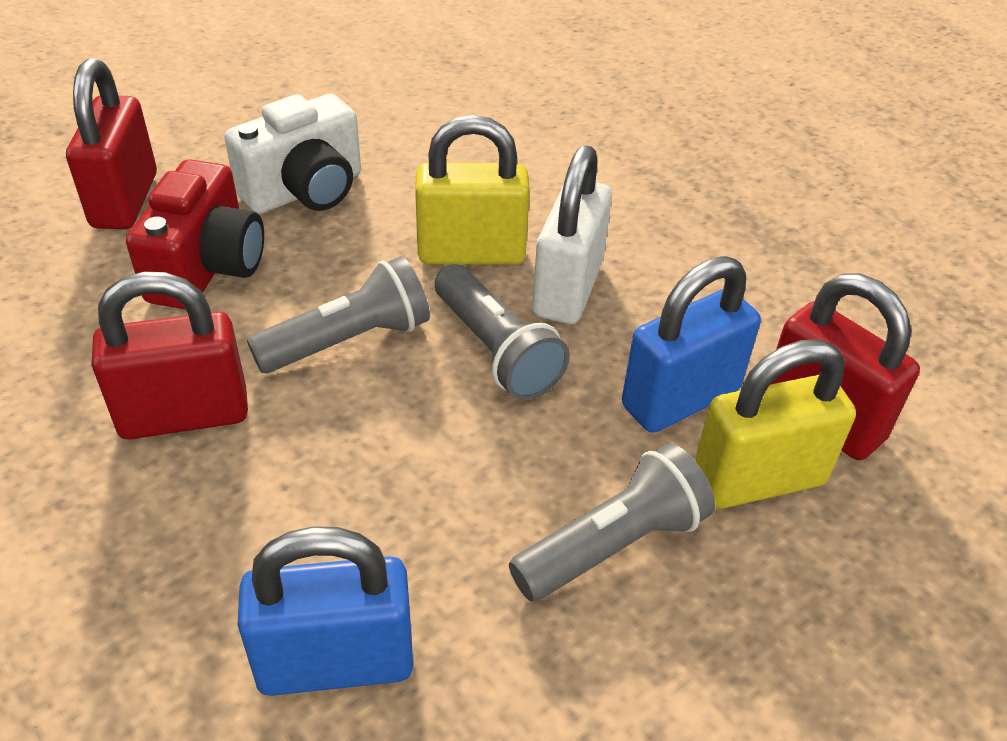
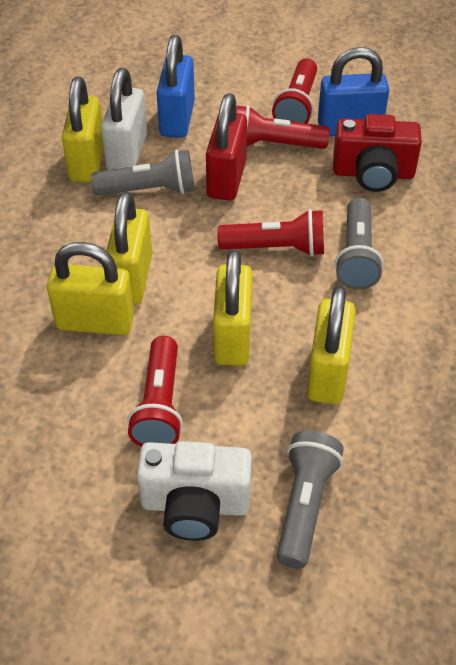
red flashlight: 0 -> 4
red padlock: 3 -> 1
yellow padlock: 2 -> 5

